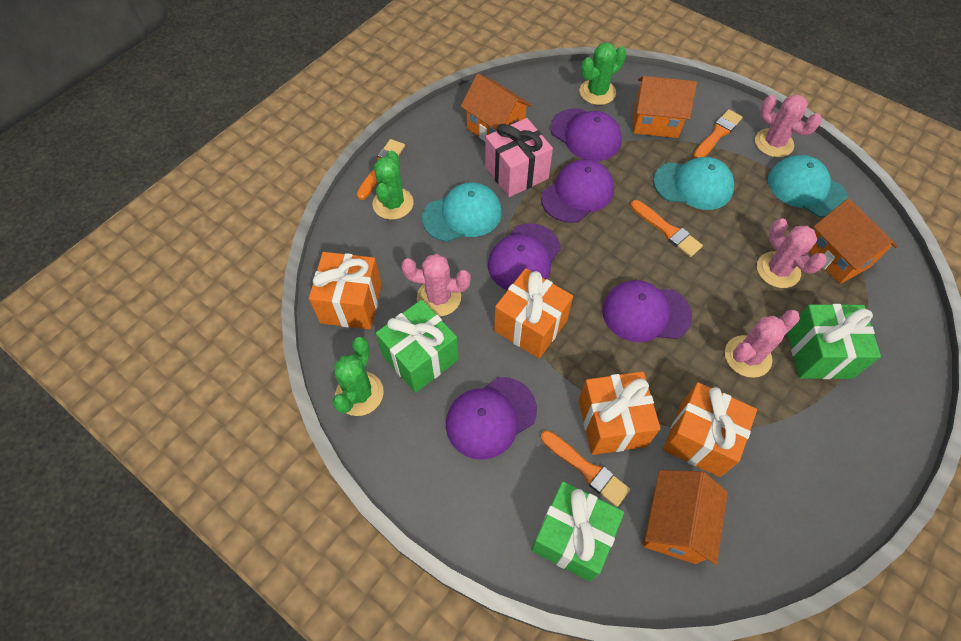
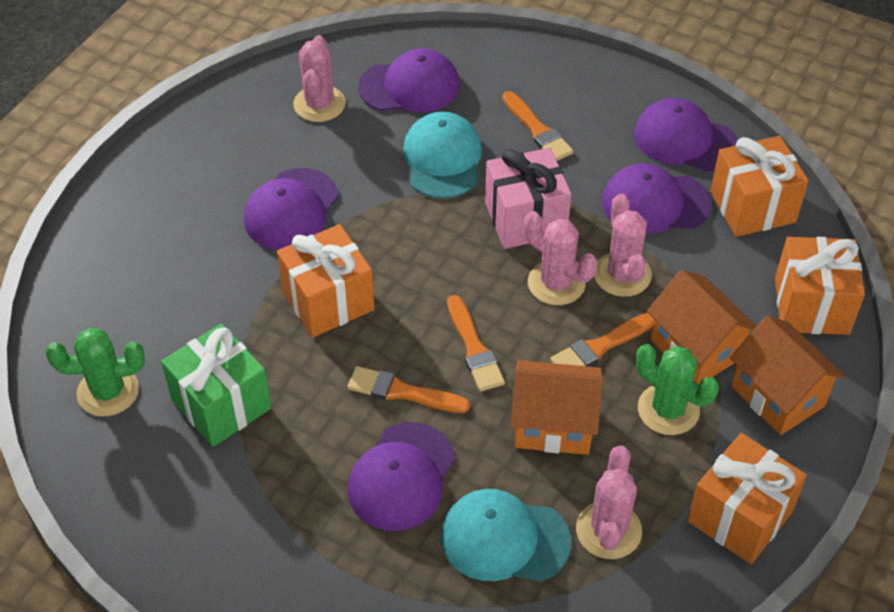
green cactus: 3 -> 2
green gift: 3 -> 1
orange house: 4 -> 3
turquoise cap: 3 -> 2

